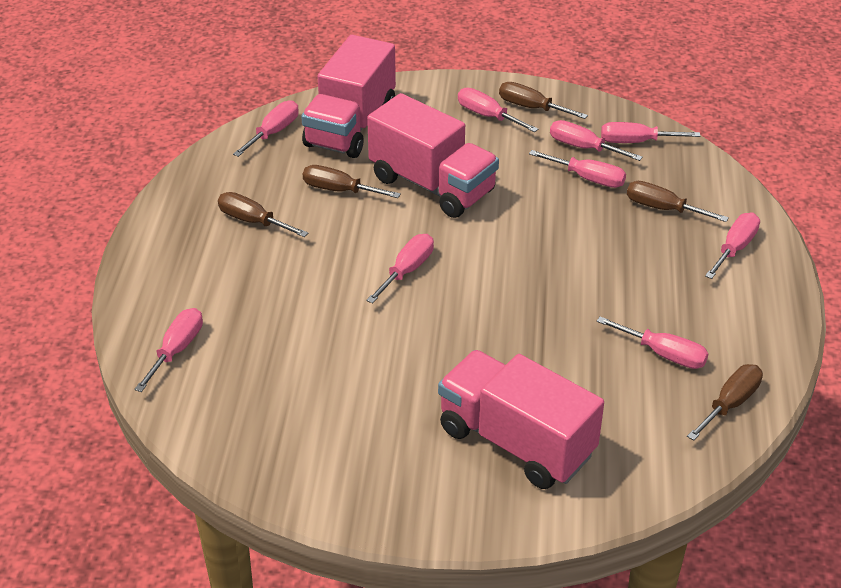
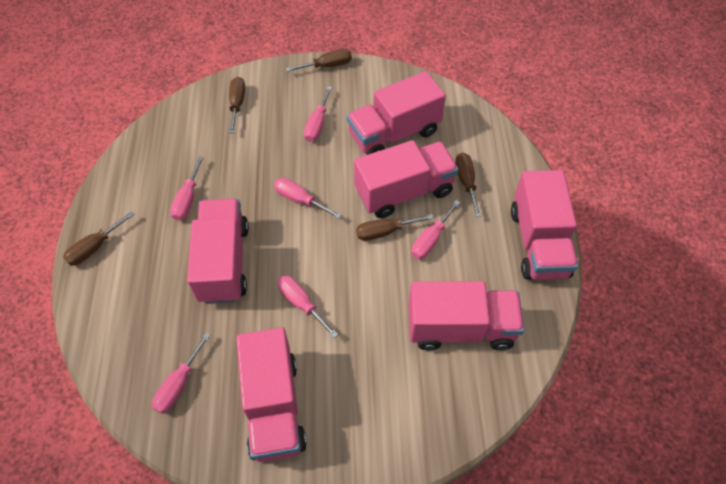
pink screwdriver: 9 -> 6
pink truck: 3 -> 6

